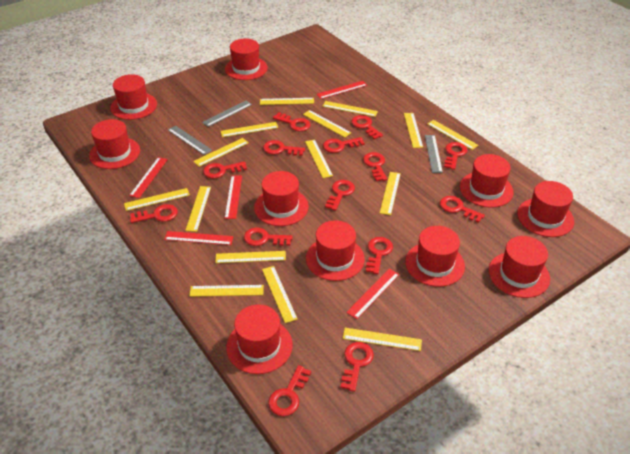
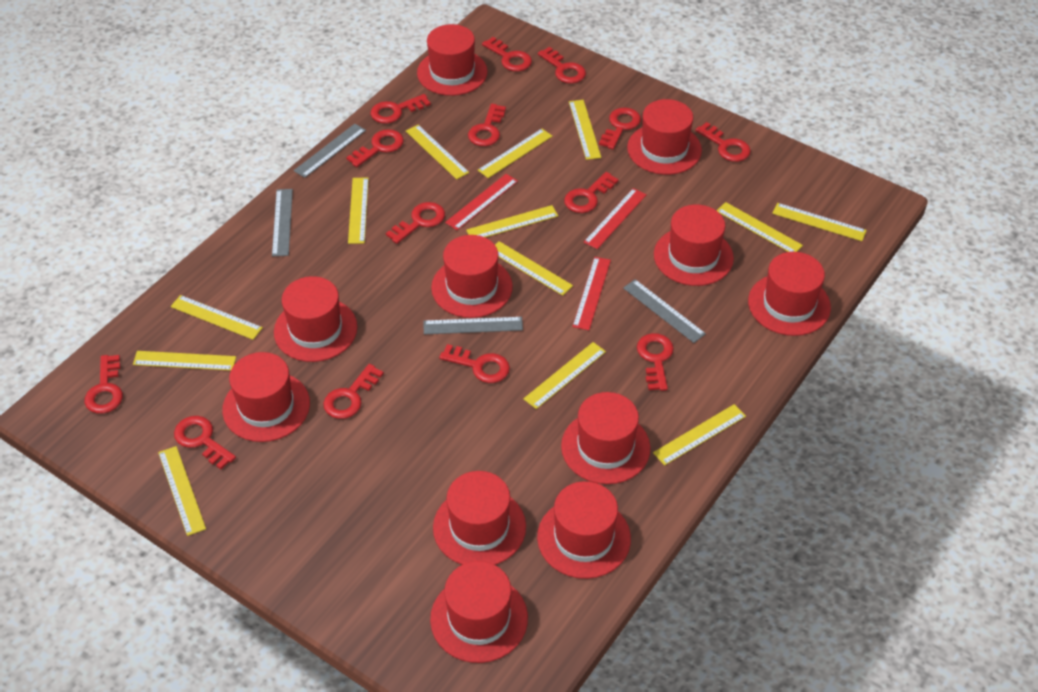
grey ruler: 3 -> 4
red hat: 10 -> 11
red ruler: 5 -> 3
yellow ruler: 15 -> 13

